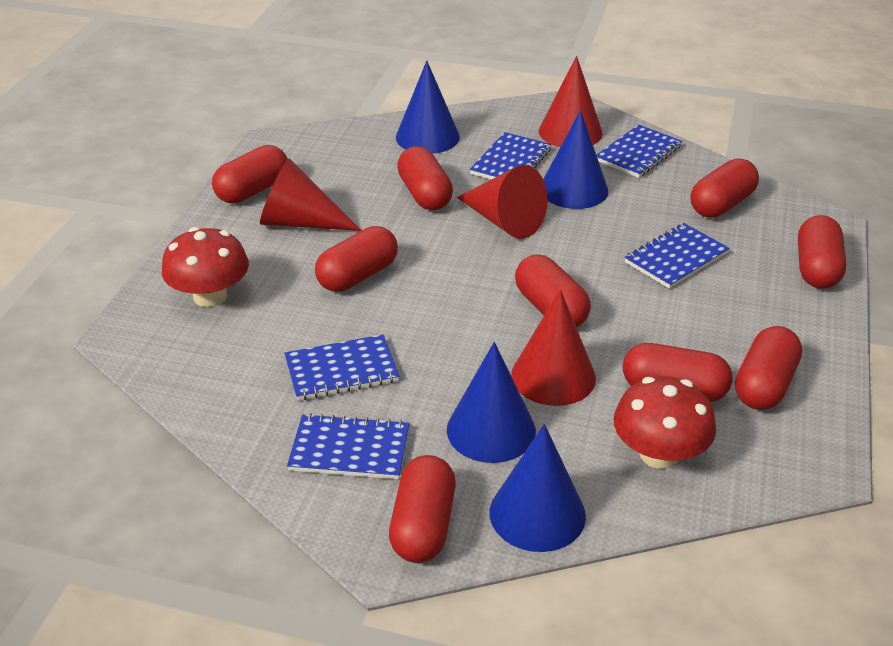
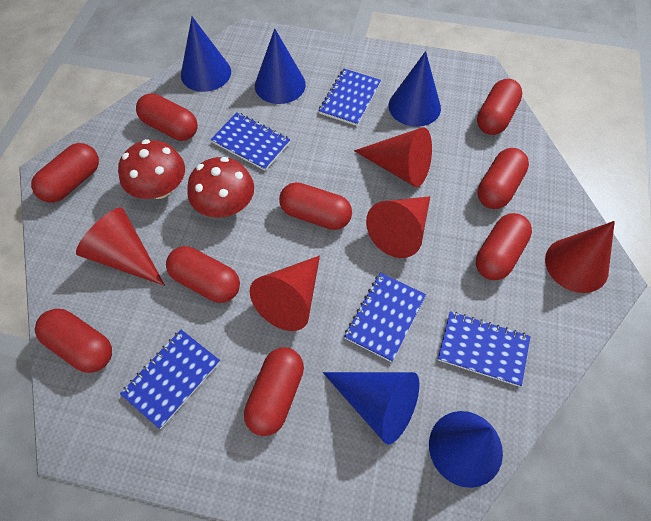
blue cone: 4 -> 5
red cone: 4 -> 5

